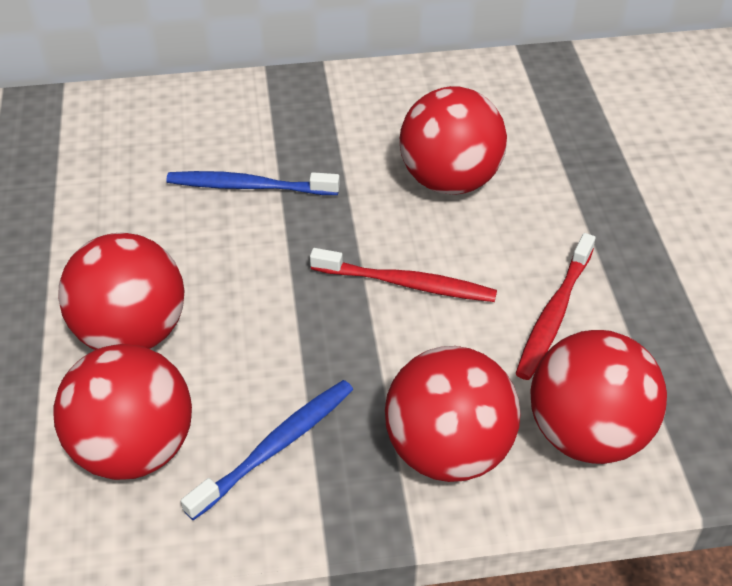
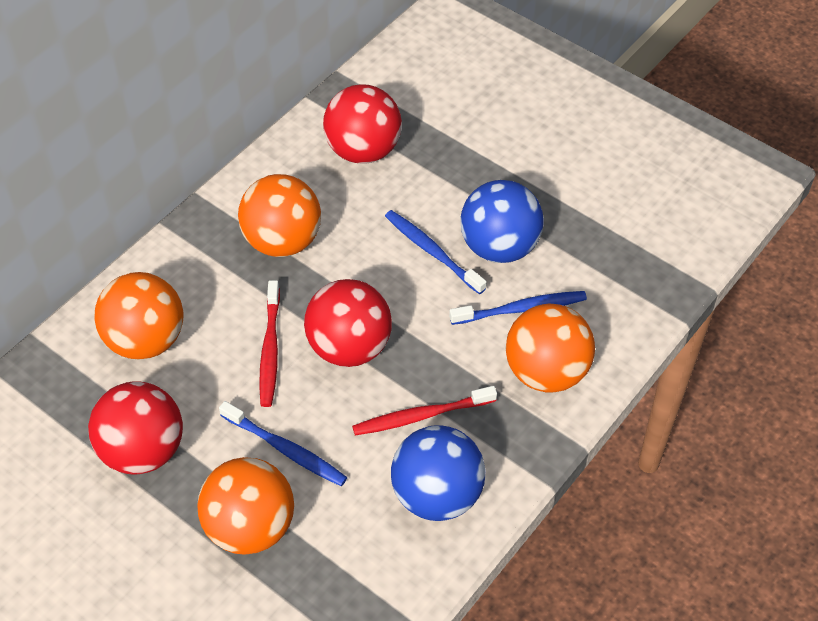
blue ball: 0 -> 2
blue toothbrush: 2 -> 3
orange ball: 0 -> 4
red ball: 5 -> 3

